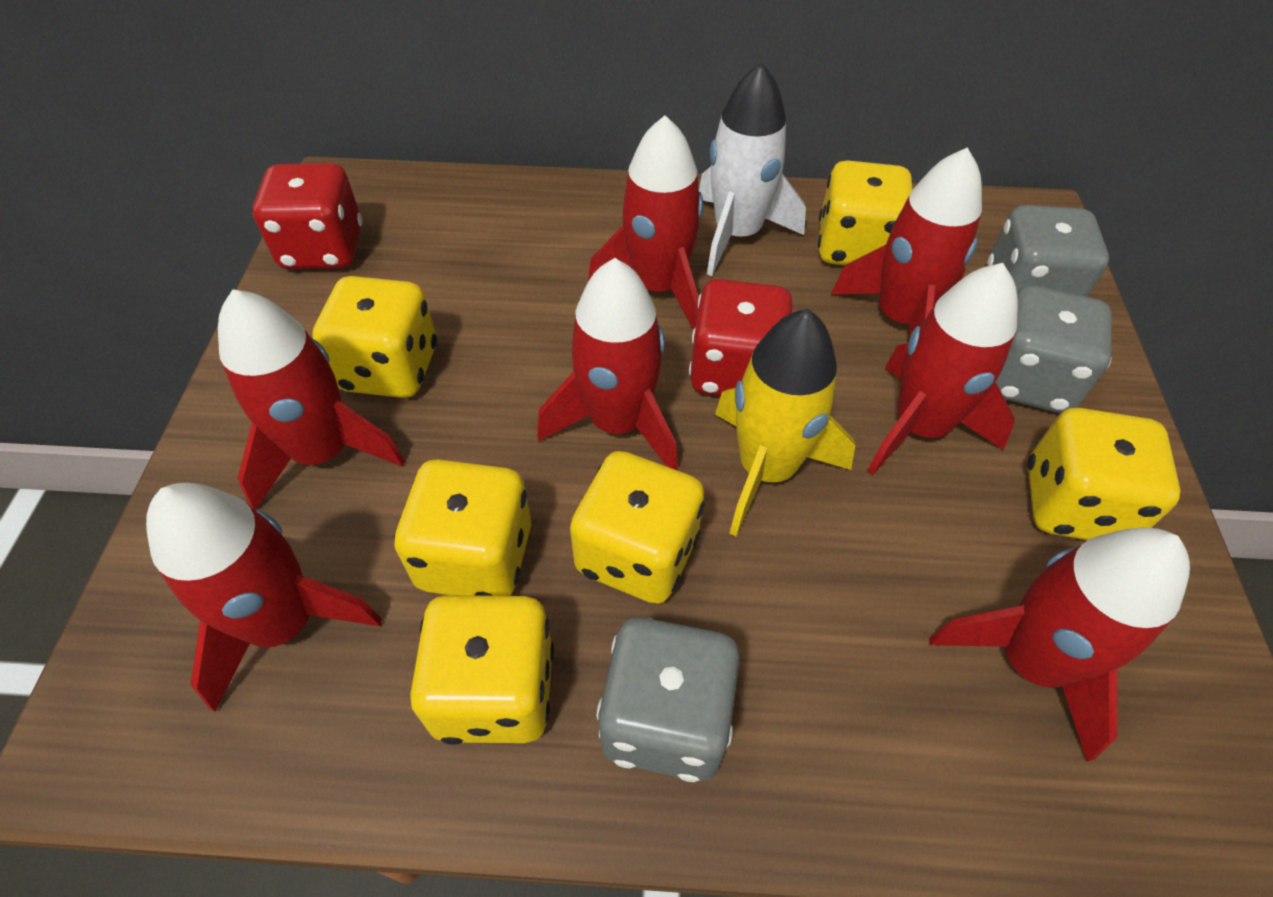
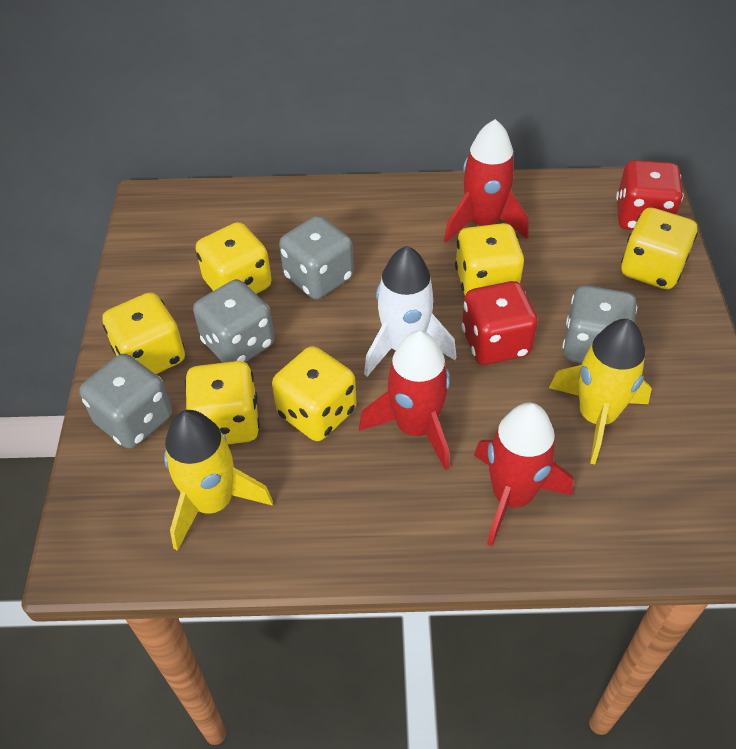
grey dice: 3 -> 4
red rocket: 7 -> 3
yellow rocket: 1 -> 2

